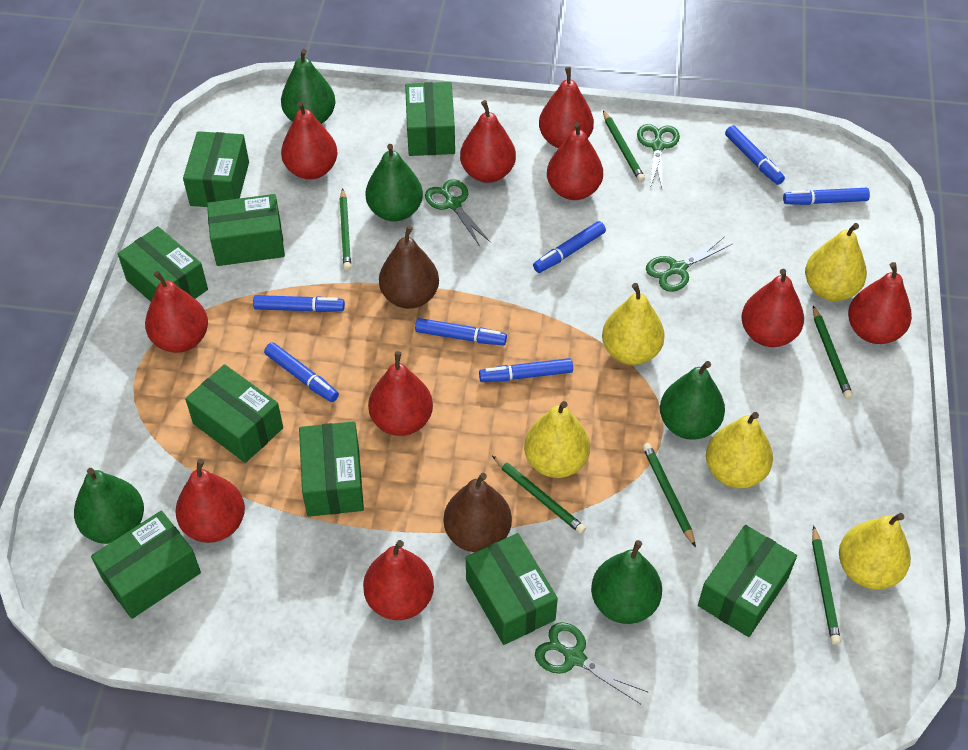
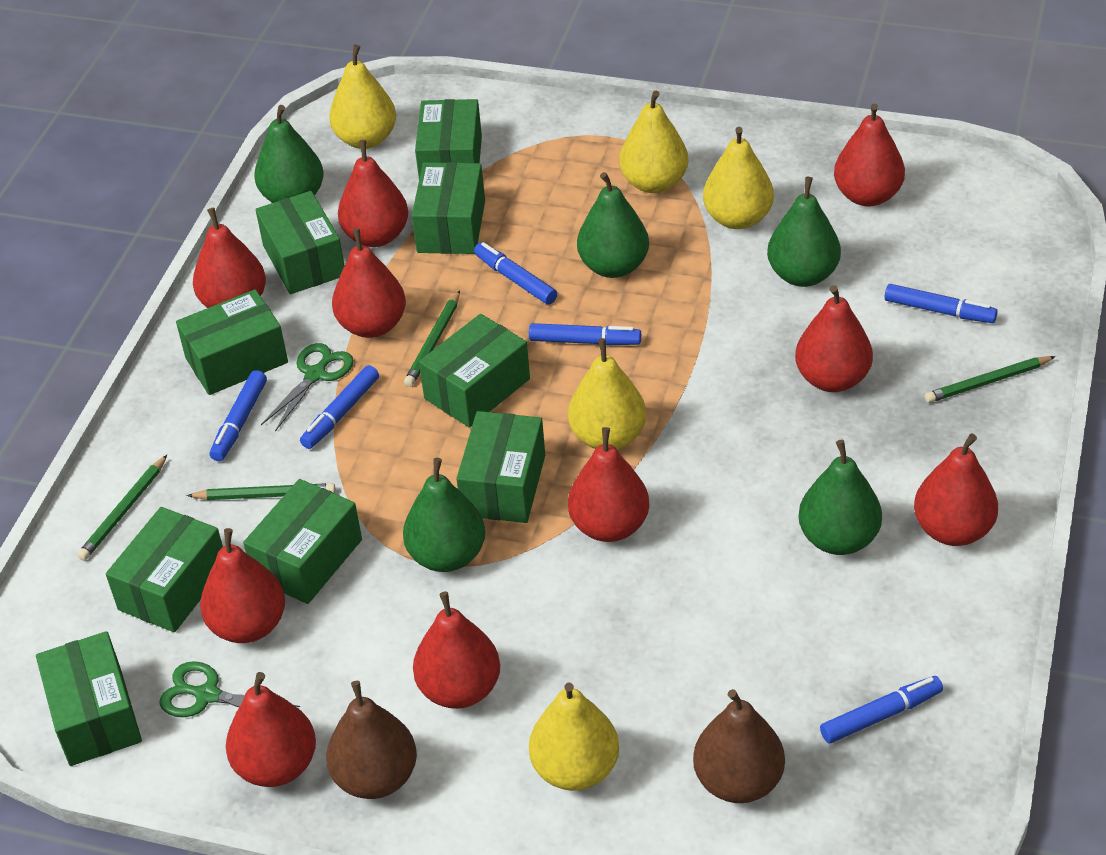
blue marker: 7 -> 6
green pencil: 6 -> 4
green scissors: 4 -> 2

